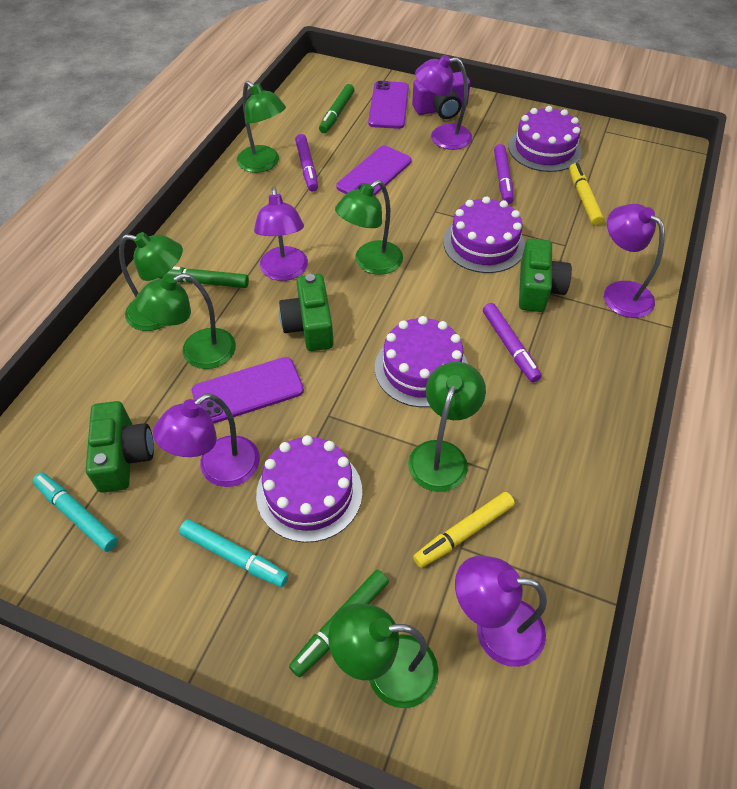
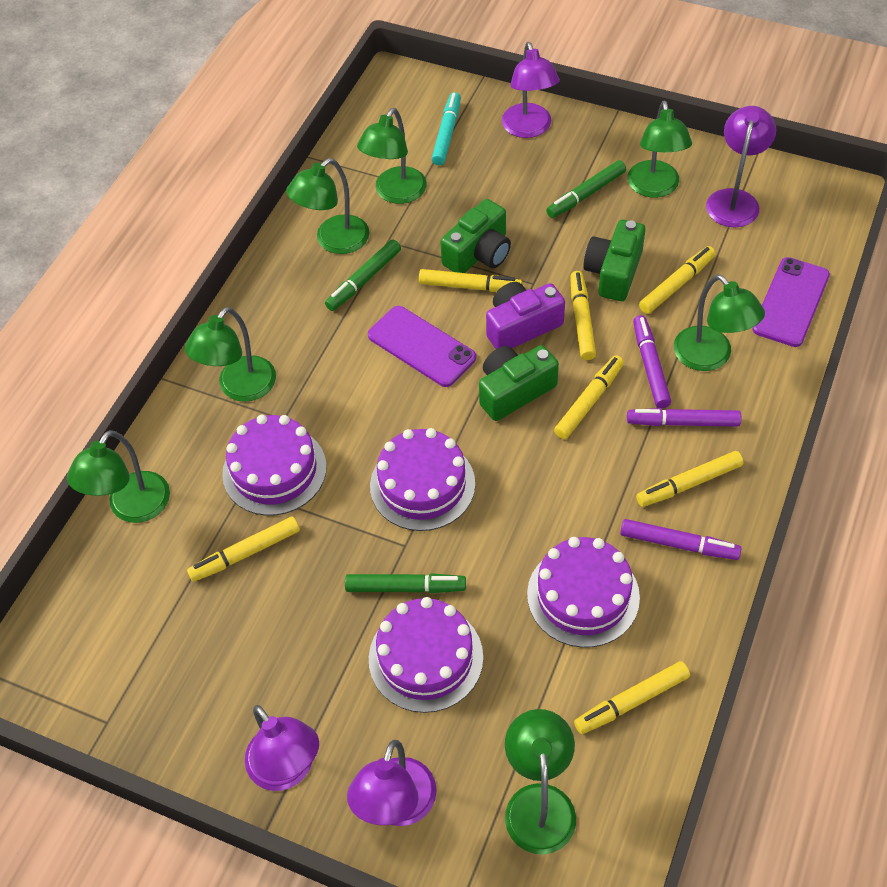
green lamp: 6 -> 7
purple lamp: 5 -> 4
purple phone: 3 -> 2
turquoise marker: 2 -> 1
yellow marker: 2 -> 7

